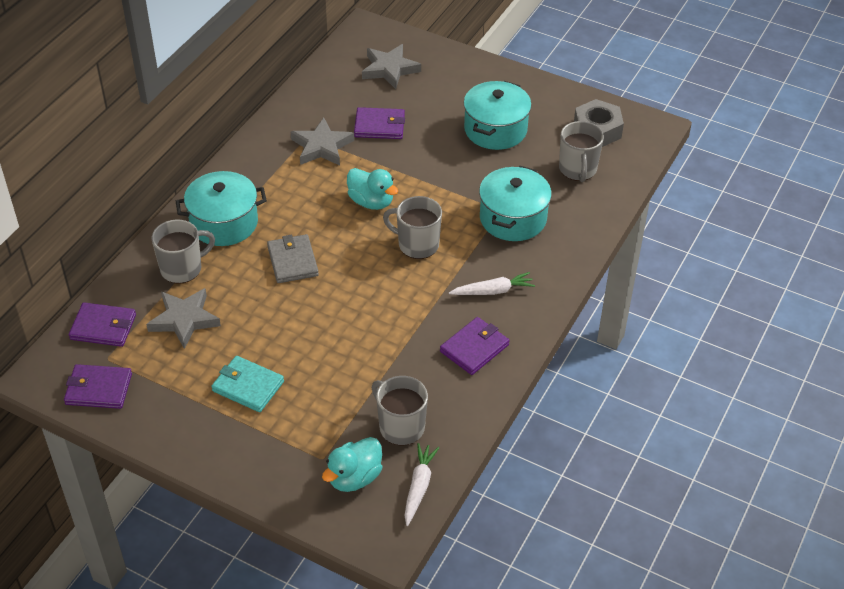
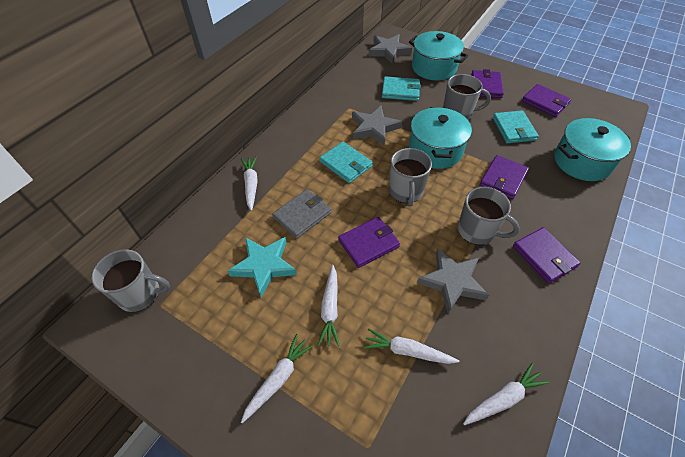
grey nut: 1 -> 0
purple wallet: 4 -> 5
turquoise duck: 2 -> 0
turquoise star: 0 -> 1
turquoise wallet: 1 -> 3
white carrot: 2 -> 5

